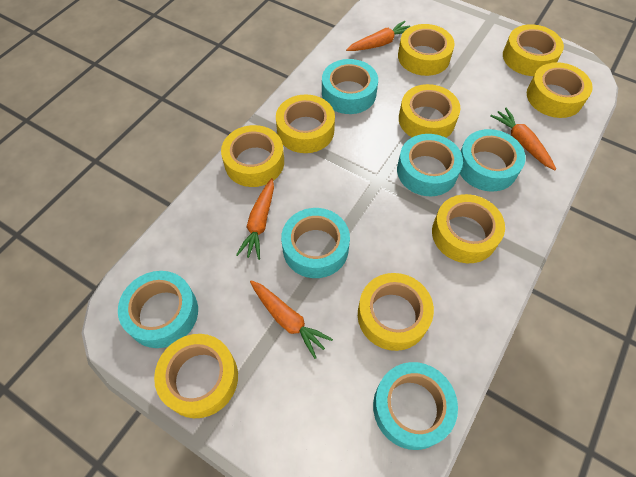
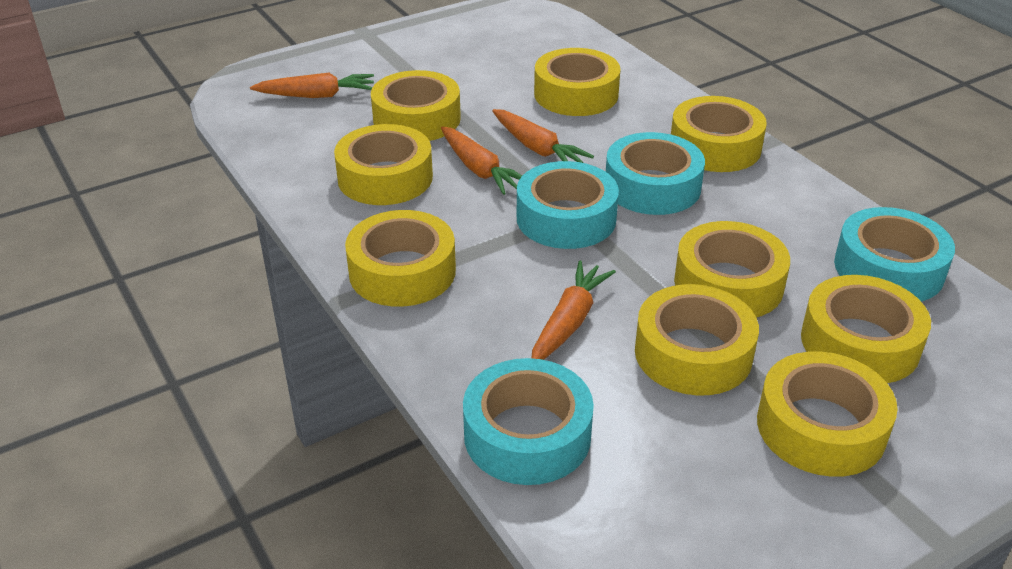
turquoise tape: 6 -> 4

